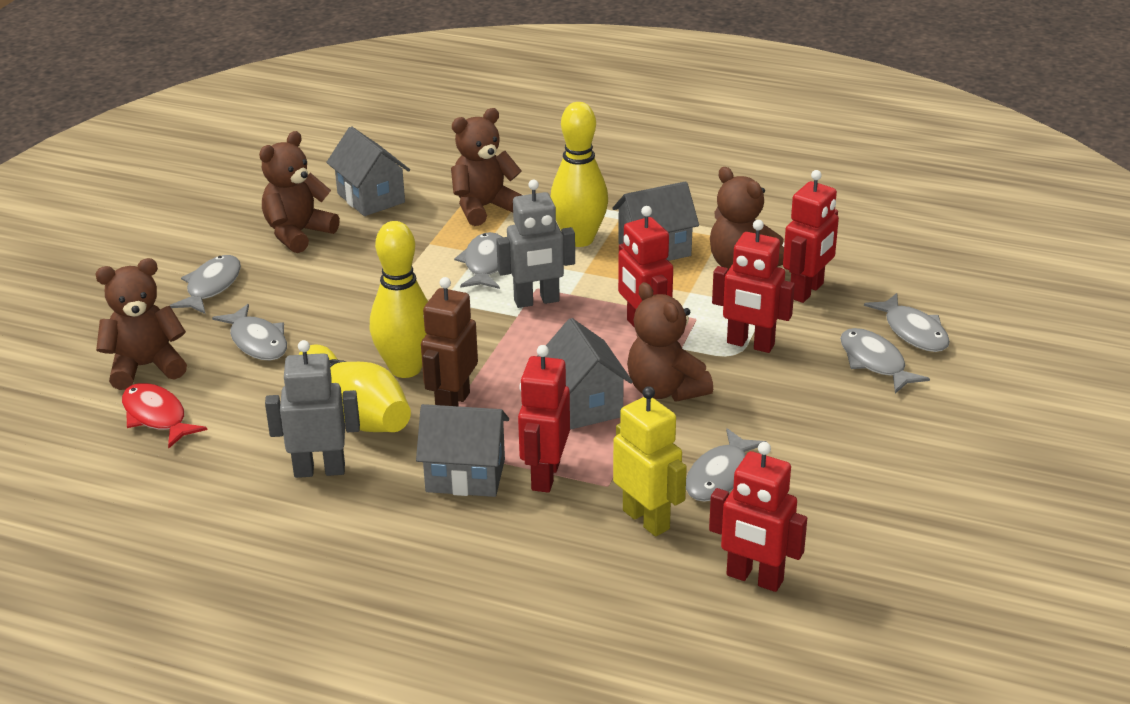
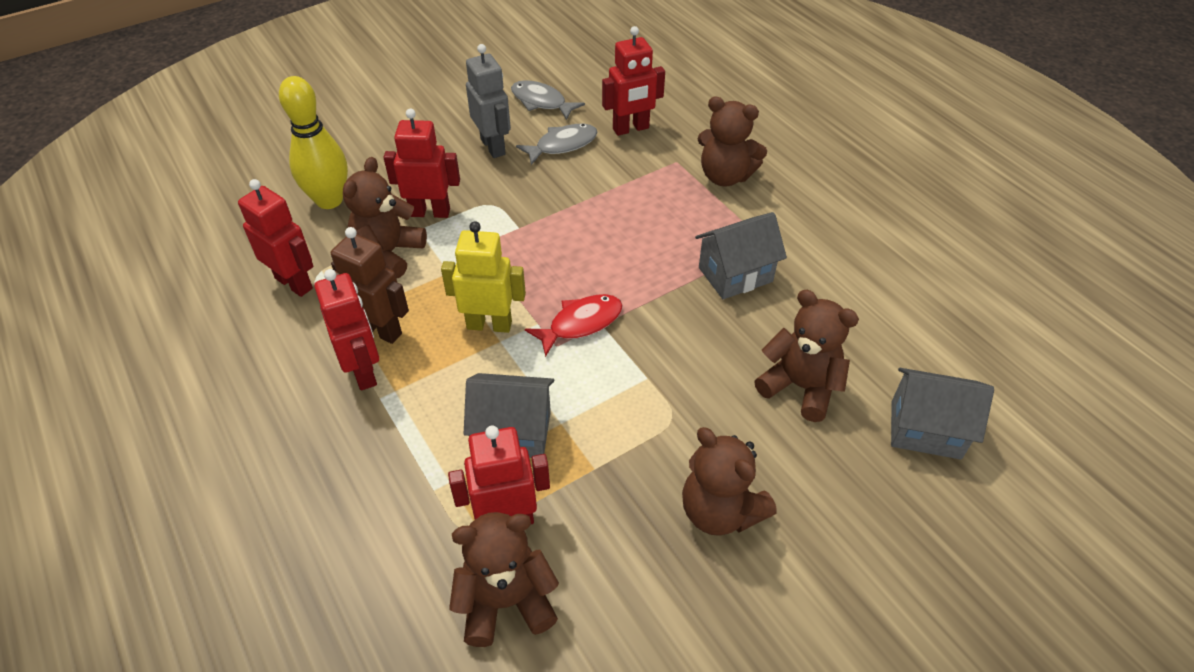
grey fish: 6 -> 2
grey house: 4 -> 3
grey robot: 2 -> 1
yellow bowling pin: 3 -> 1

